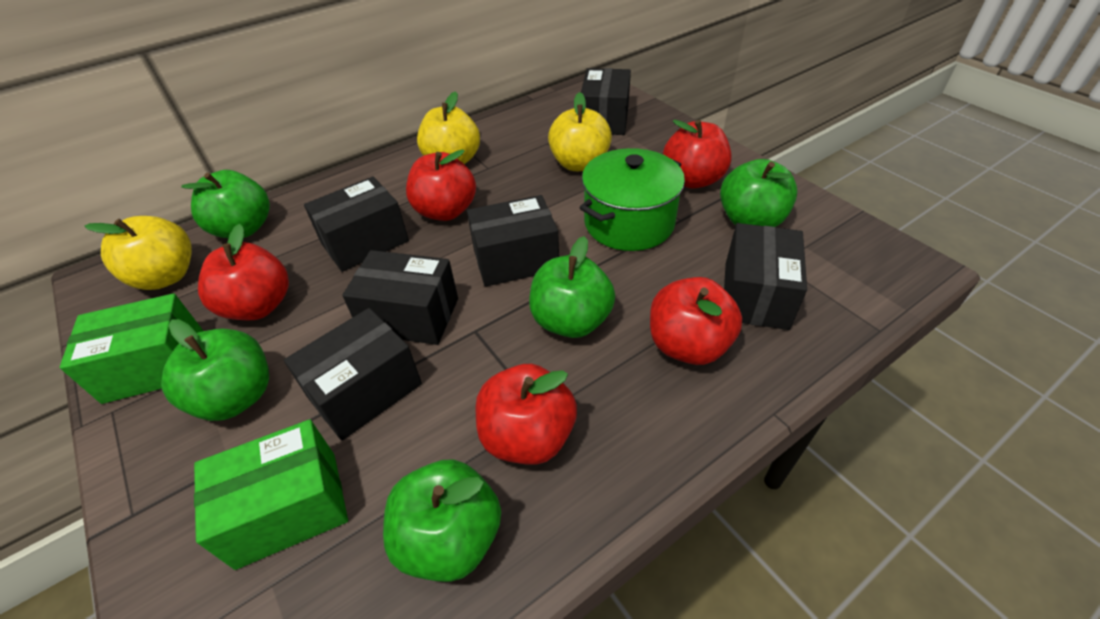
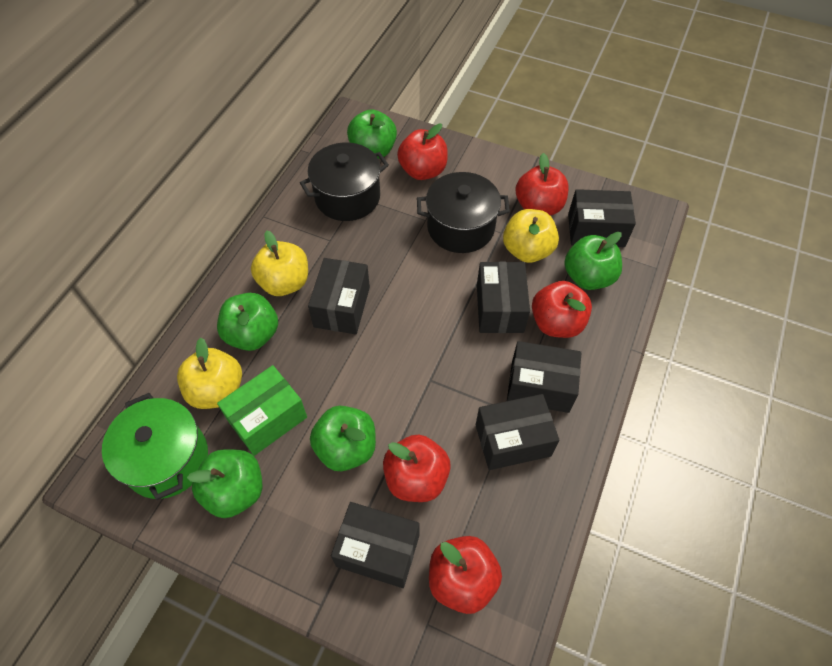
black pot: 0 -> 2
green box: 2 -> 1

